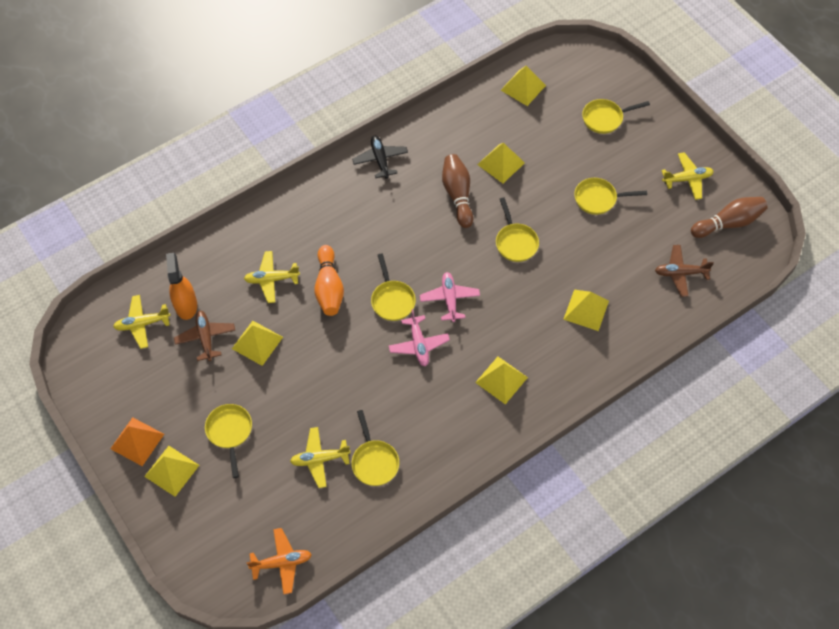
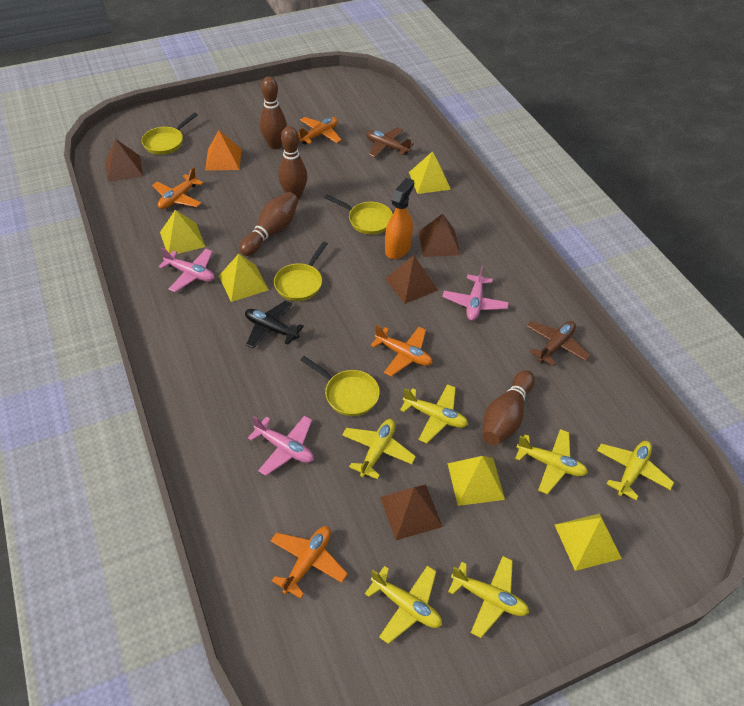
brown bowling pin: 2 -> 4
brown pyramid: 0 -> 4
orange bowling pin: 1 -> 0
orange plane: 1 -> 4
pink plane: 2 -> 3
yellow pan: 6 -> 4
yellow plane: 4 -> 6
yellow pyramid: 6 -> 5

